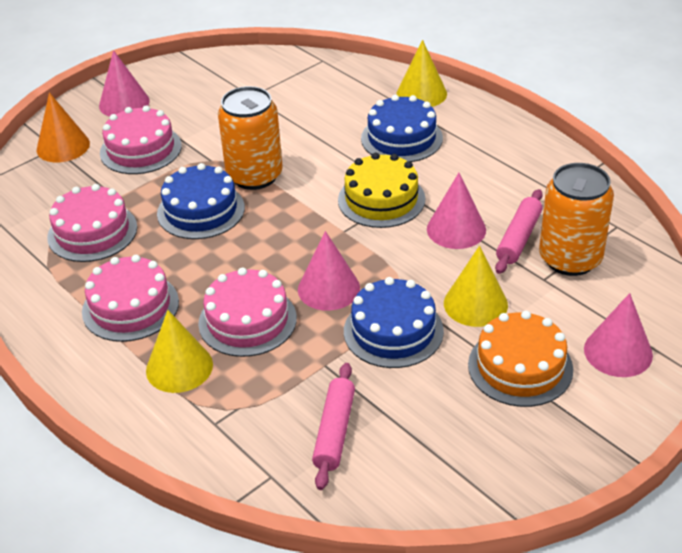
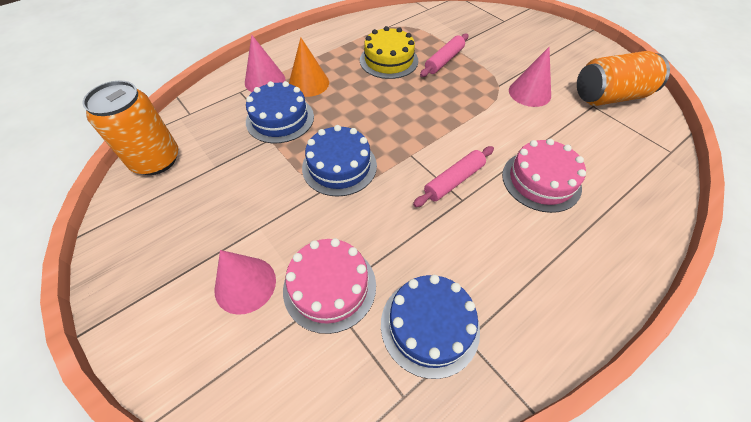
orange cake: 1 -> 0
pink cake: 4 -> 2
pink cone: 4 -> 3
yellow cone: 3 -> 0

